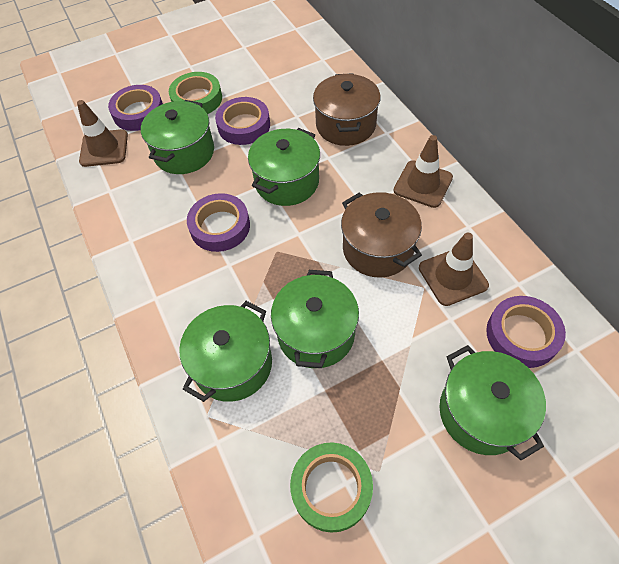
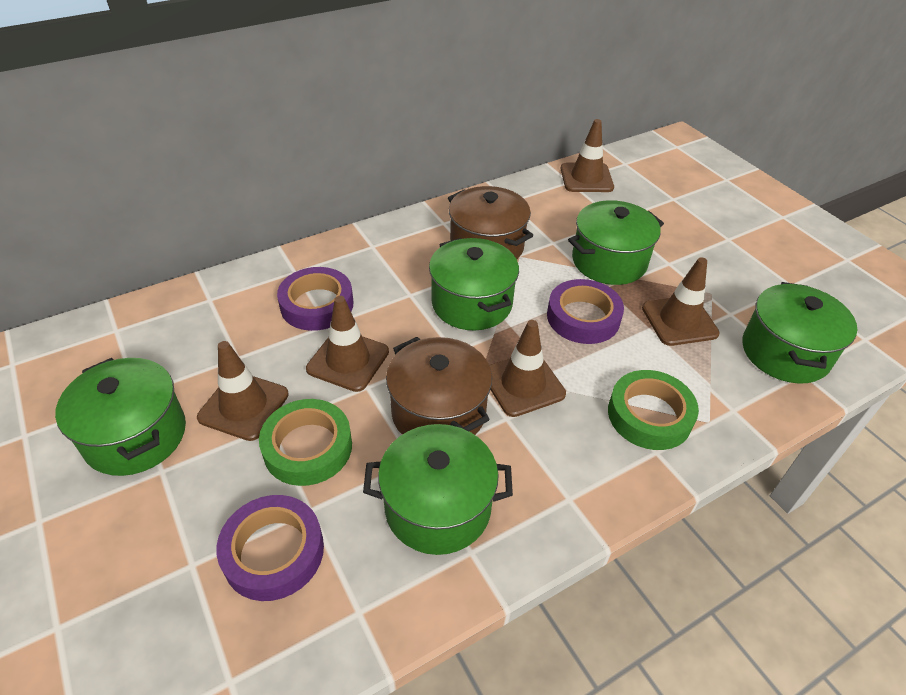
brown traffic cone: 3 -> 5
purple tape: 4 -> 3

